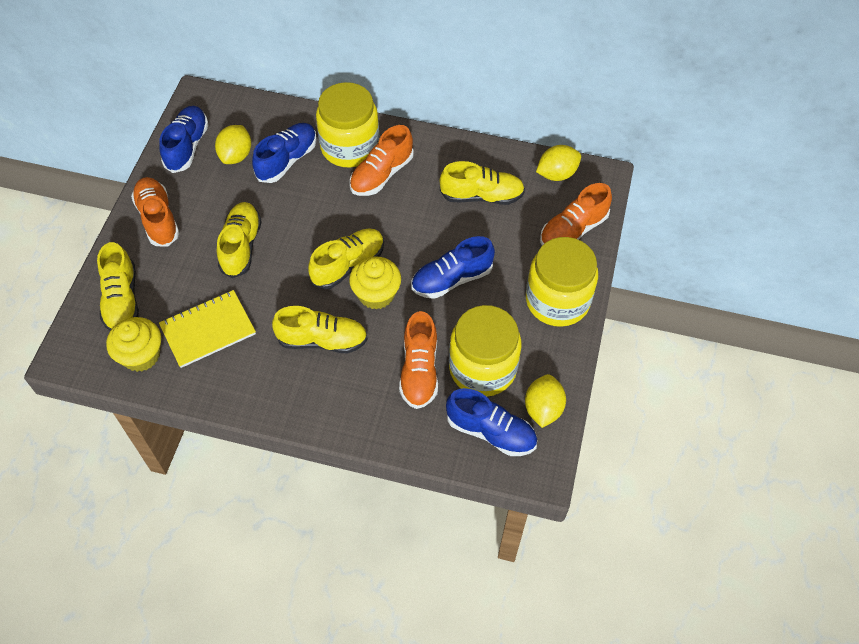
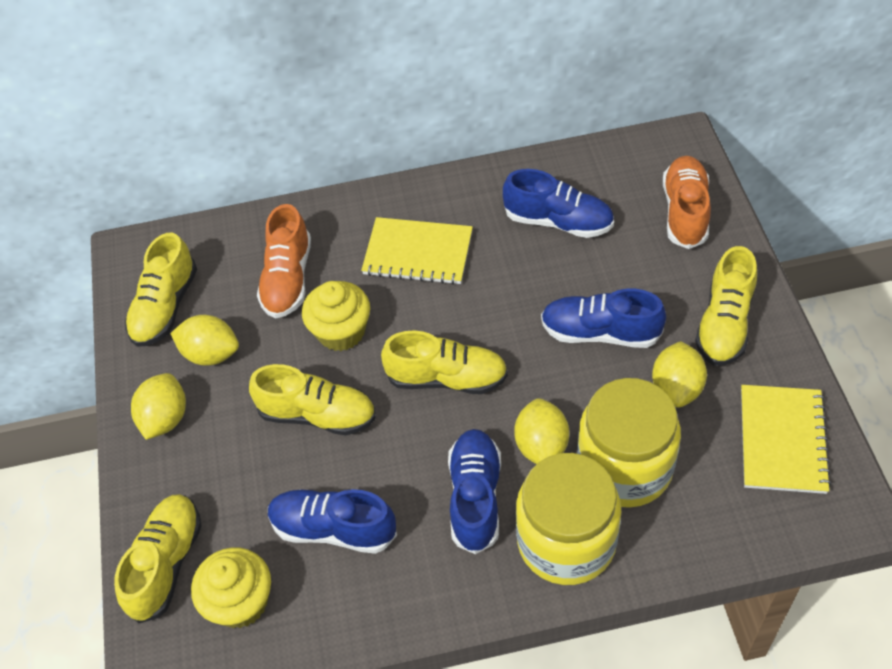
orange shoe: 4 -> 2
yellow jar: 3 -> 2
yellow lemon: 3 -> 4
yellow notebook: 1 -> 2

